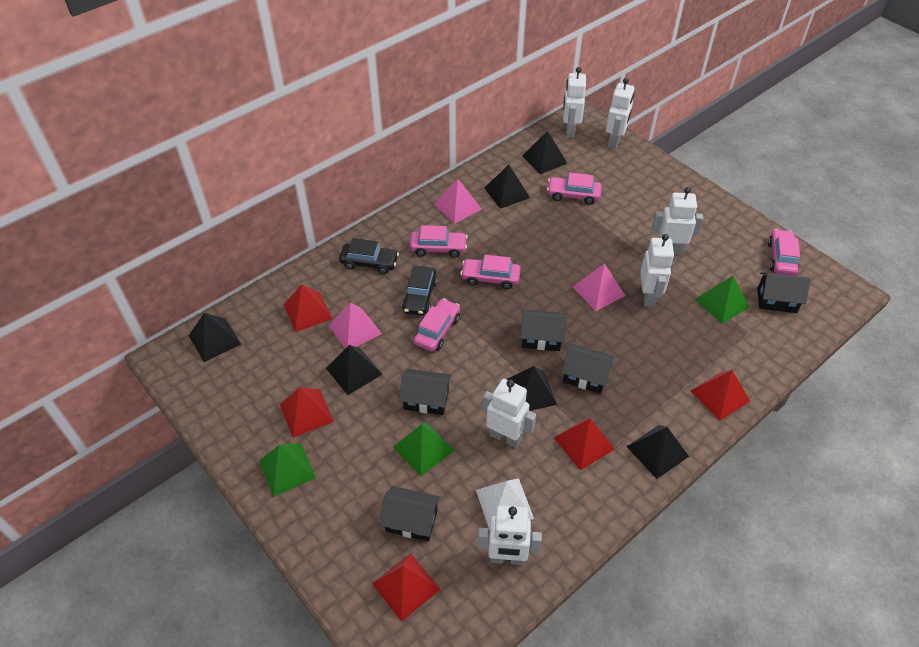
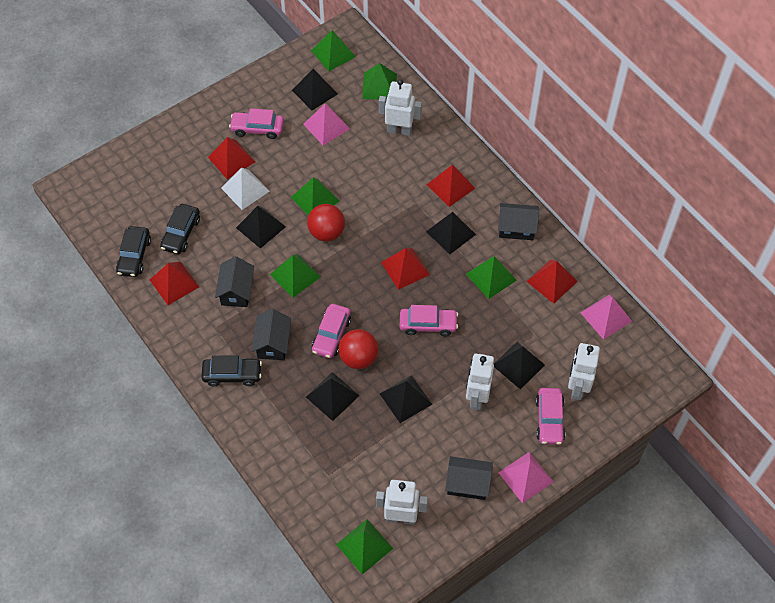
black car: 2 -> 3
black house: 5 -> 4
green pyramid: 3 -> 6
pink car: 5 -> 4
red ball: 0 -> 2
white robot: 6 -> 4

